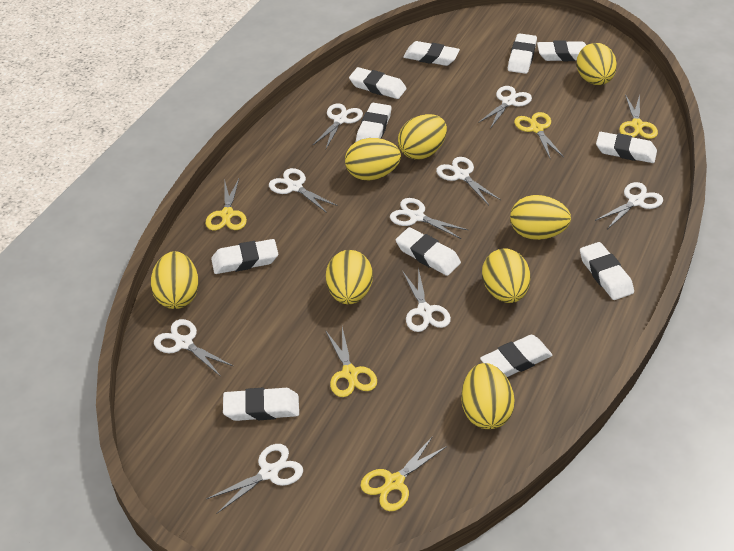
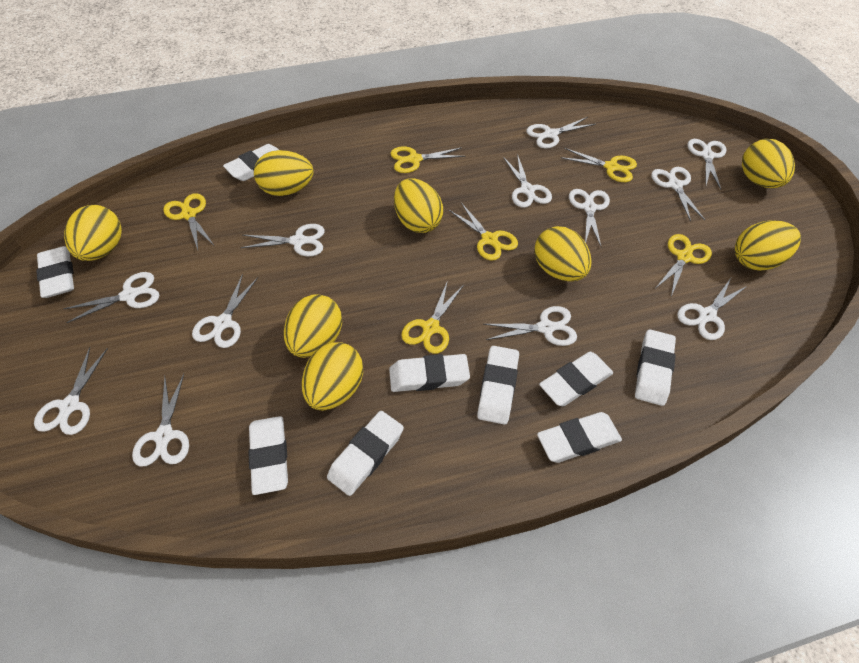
white eraser: 11 -> 9
white scissors: 9 -> 12
yellow scissors: 5 -> 6

